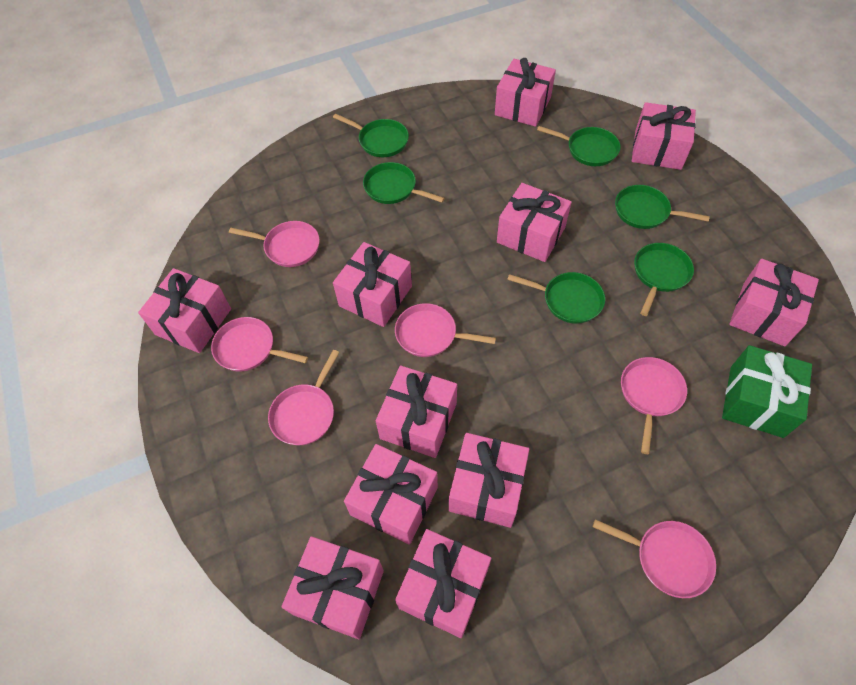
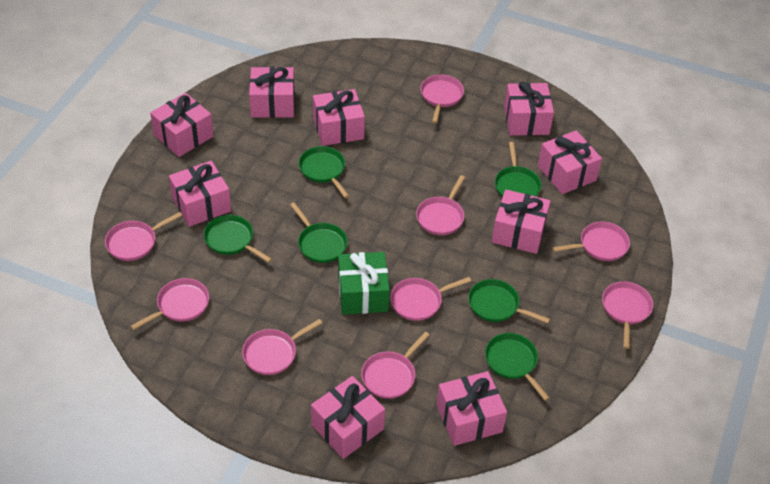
pink gift: 11 -> 9
pink pan: 6 -> 9

